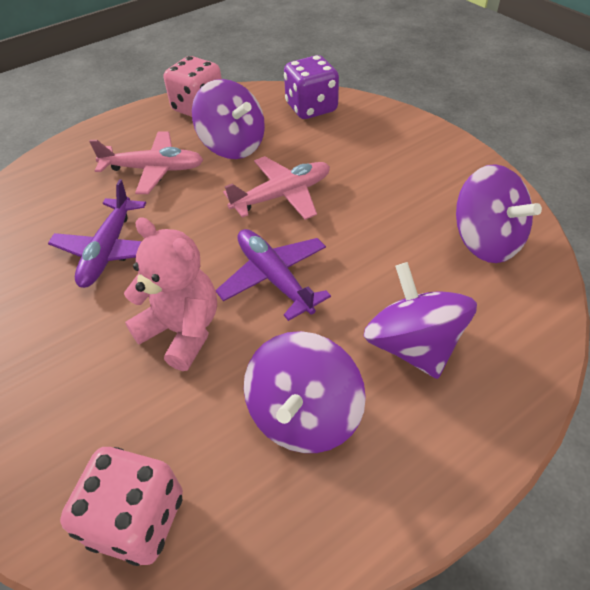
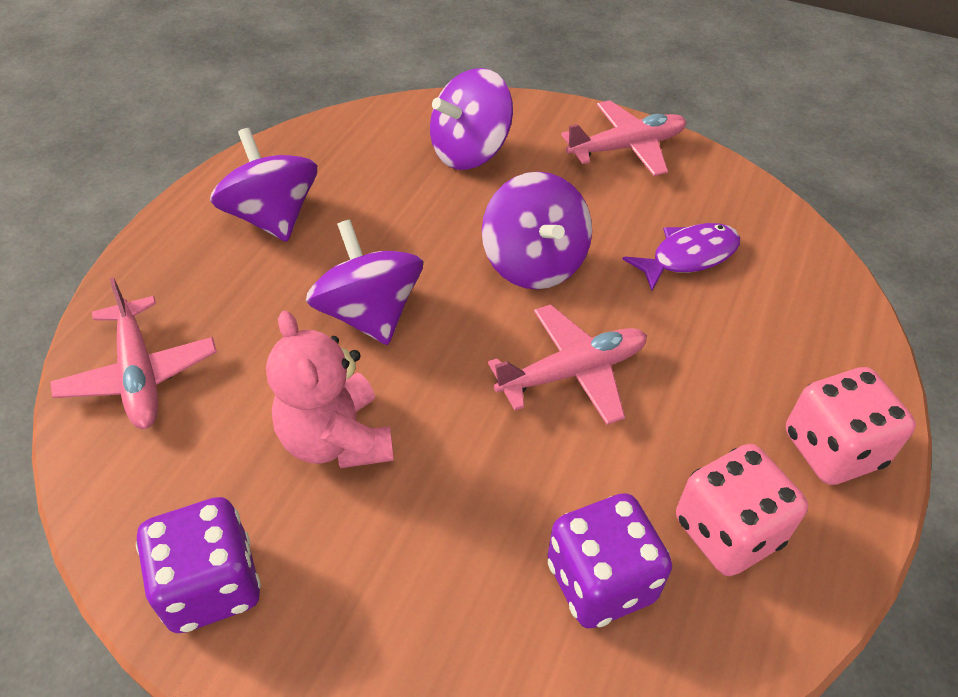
pink plane: 2 -> 3
purple dice: 1 -> 2
purple fish: 0 -> 1
purple plane: 2 -> 0

